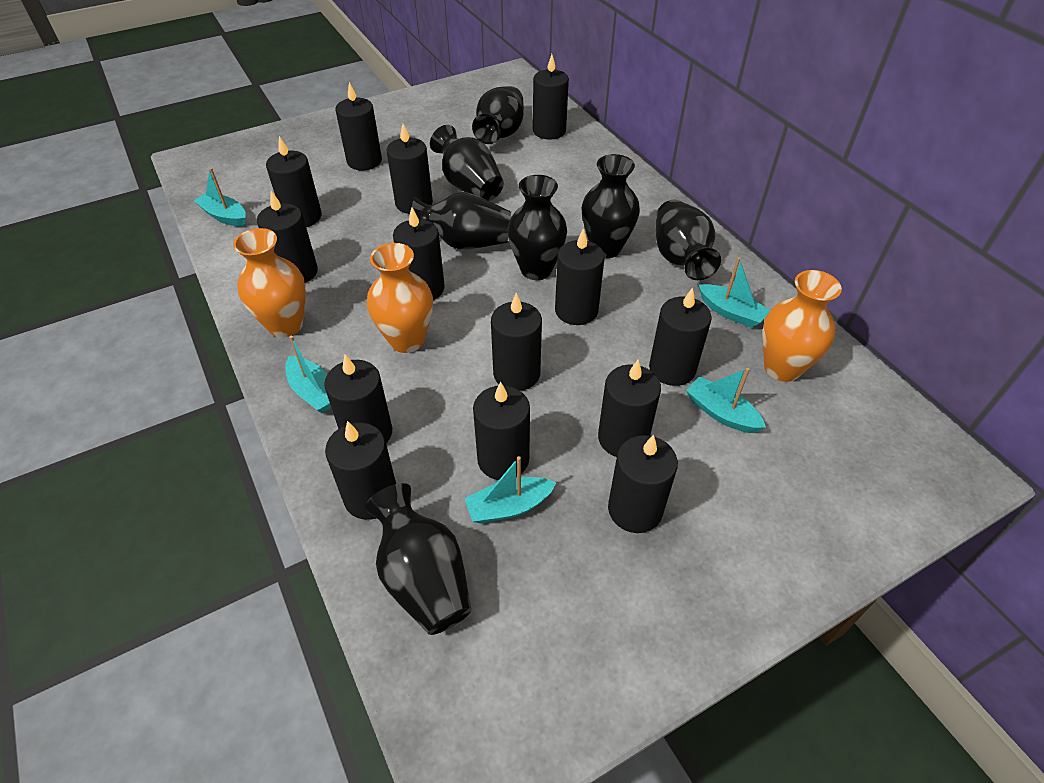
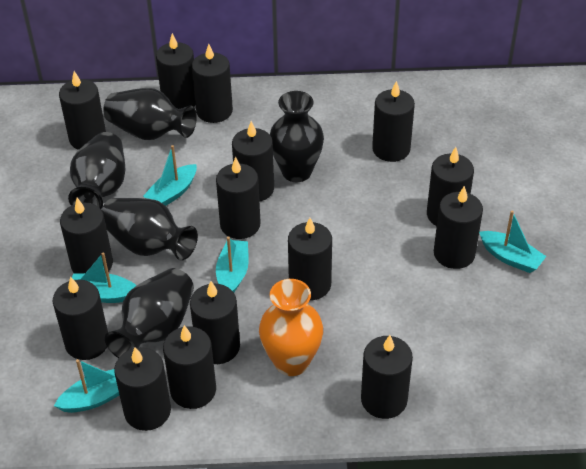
black candle: 14 -> 15
black vase: 7 -> 5
orange vase: 3 -> 1

